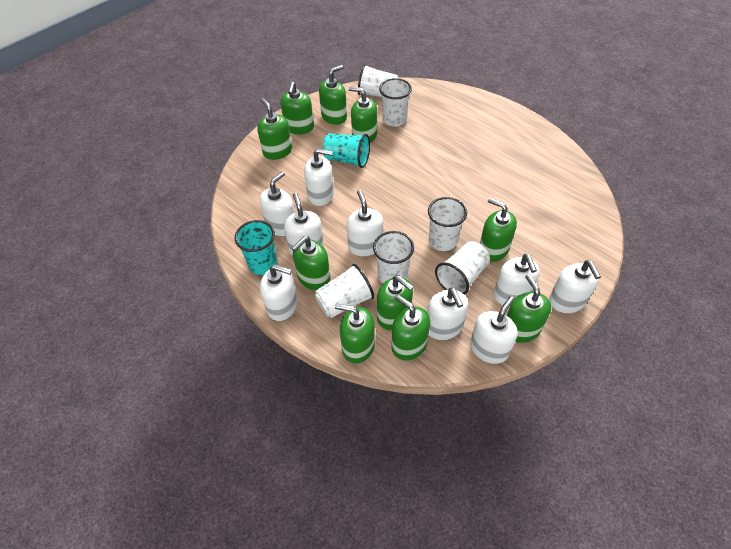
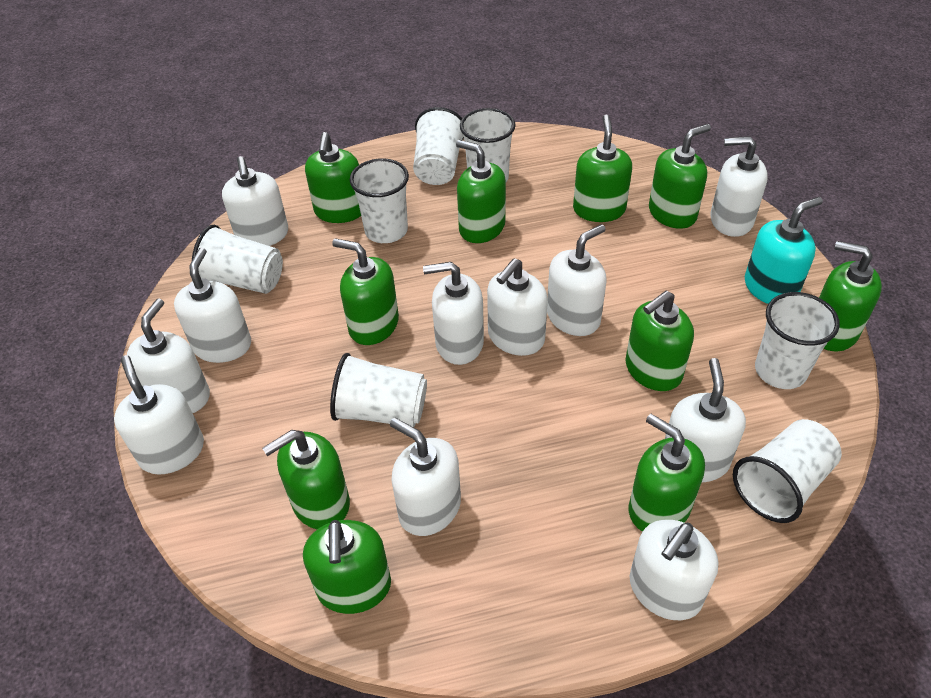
turquoise cup: 2 -> 0
turquoise soap dispenser: 0 -> 1
white cup: 6 -> 7
white soap dispenser: 9 -> 11

